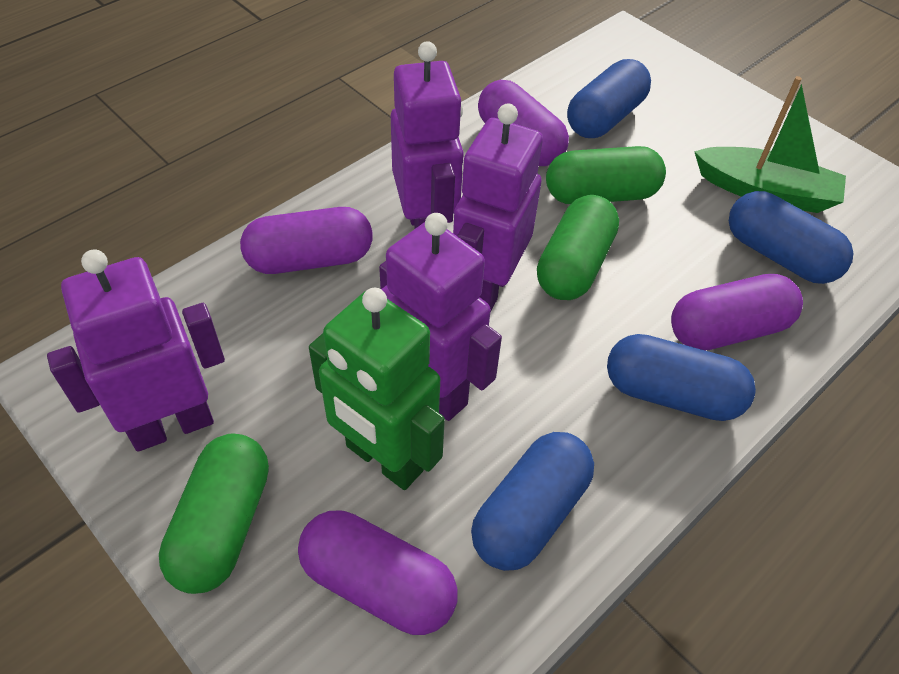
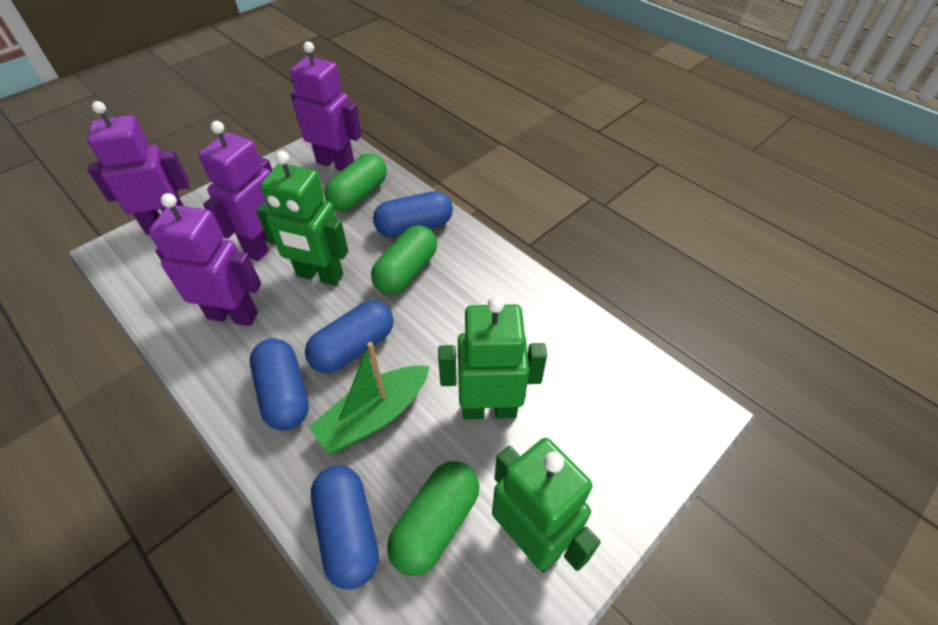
green robot: 1 -> 3
purple capsule: 4 -> 0

